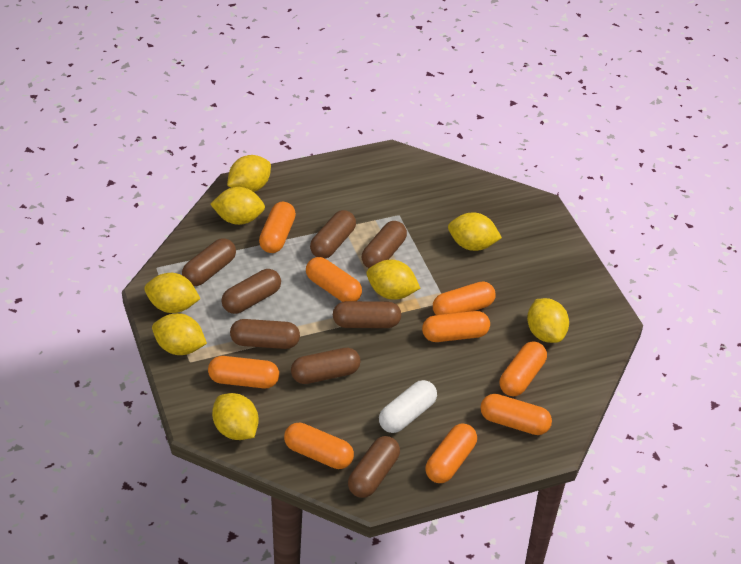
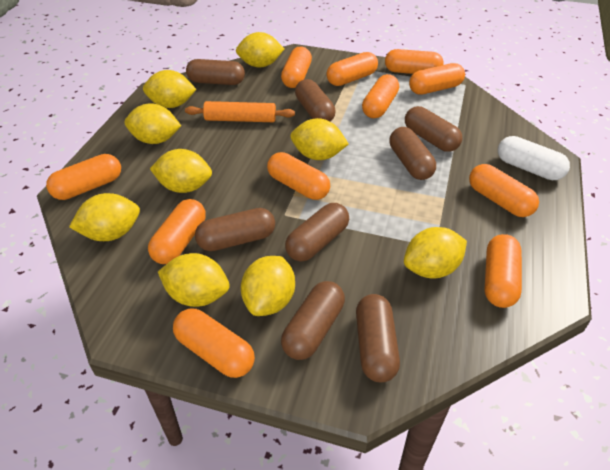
orange capsule: 9 -> 11
orange rolling pin: 0 -> 1
yellow lemon: 8 -> 9

